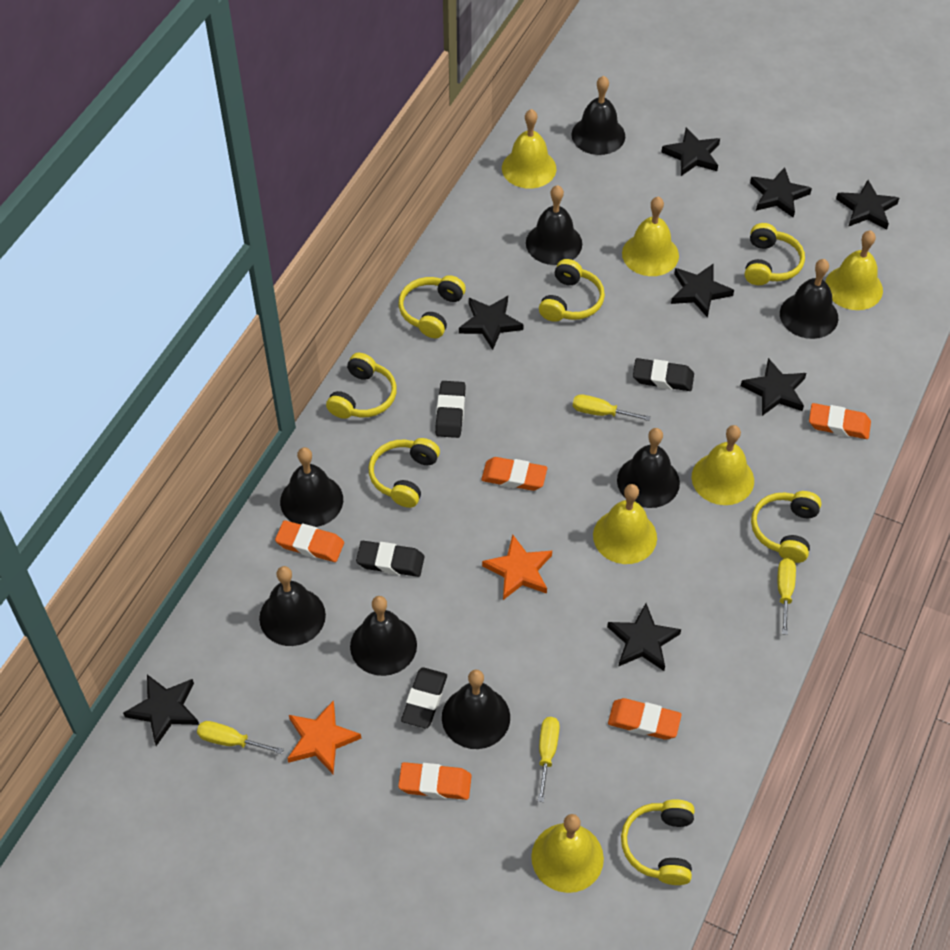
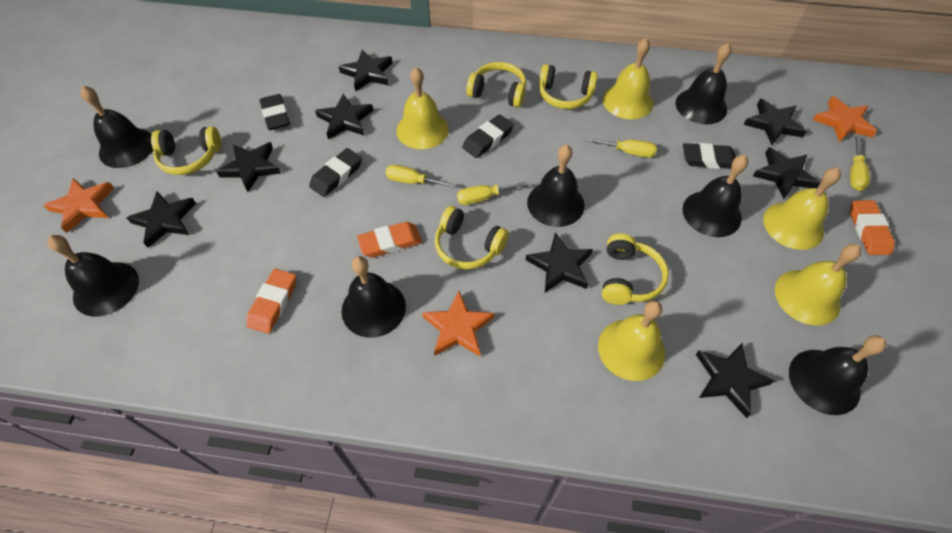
black bell: 8 -> 7
orange eraser: 5 -> 3
orange star: 2 -> 3
yellow bell: 6 -> 5
yellow headphones: 7 -> 5

